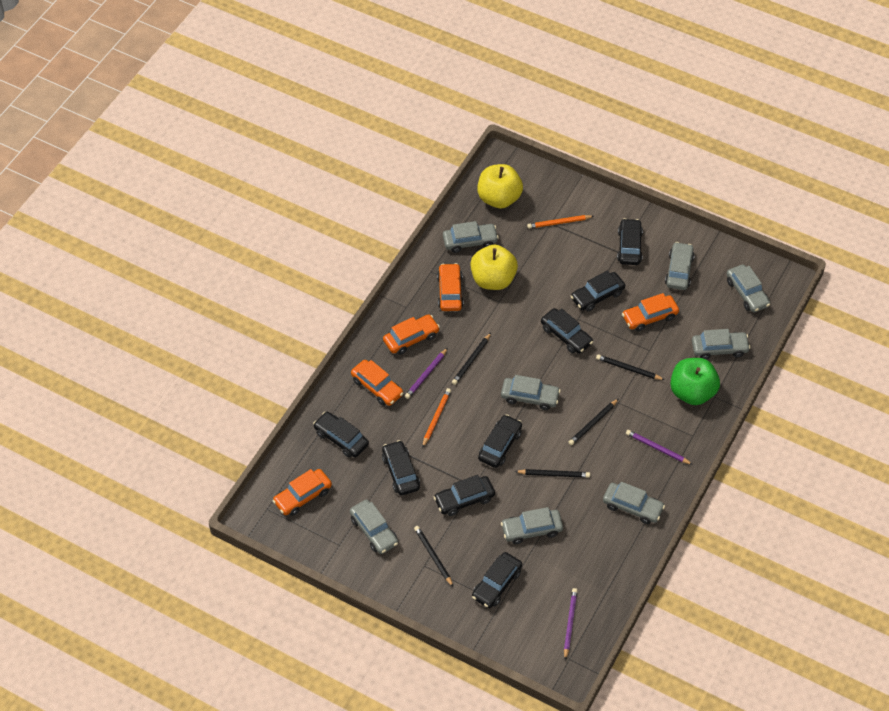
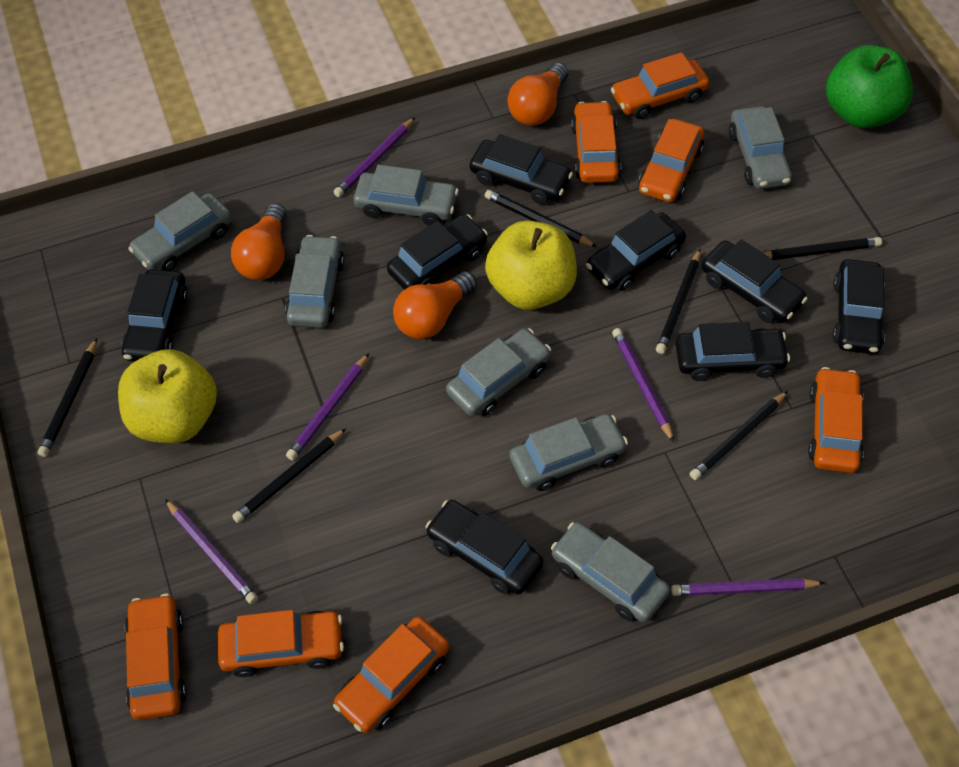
black pencil: 5 -> 6
grey car: 8 -> 7
orange car: 5 -> 7
orange light bulb: 0 -> 3
orange pencil: 2 -> 0
purple pencil: 3 -> 5

